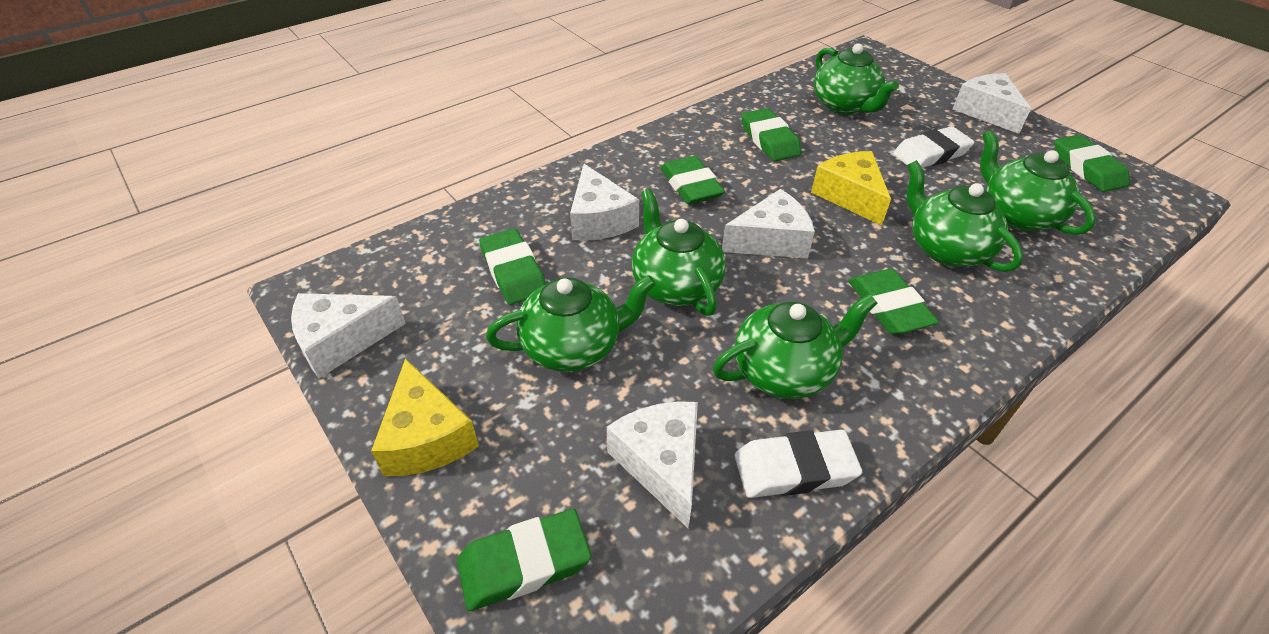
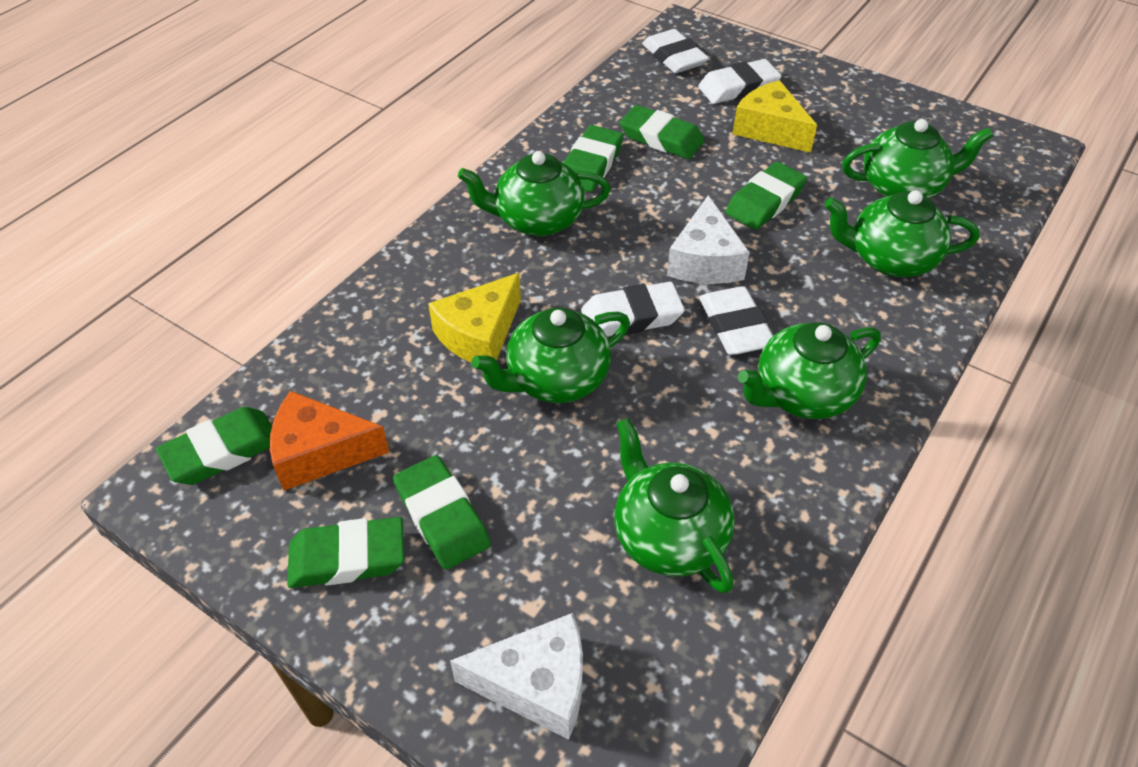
orange cheese: 0 -> 1
white cheese: 5 -> 2
white eraser: 2 -> 4

